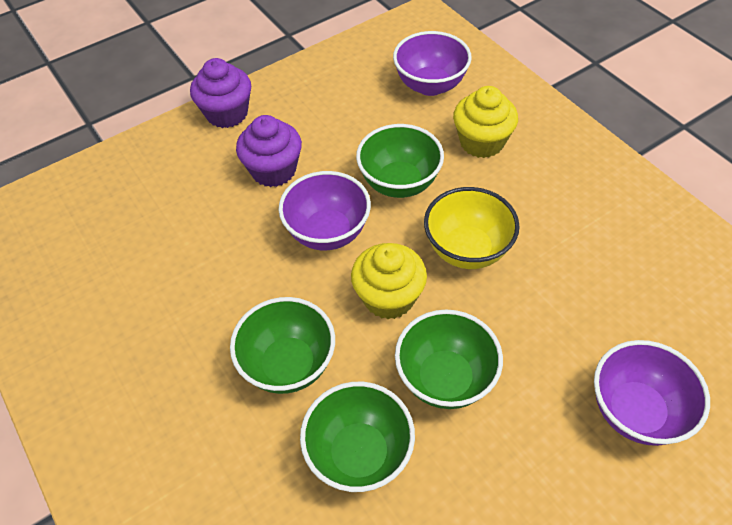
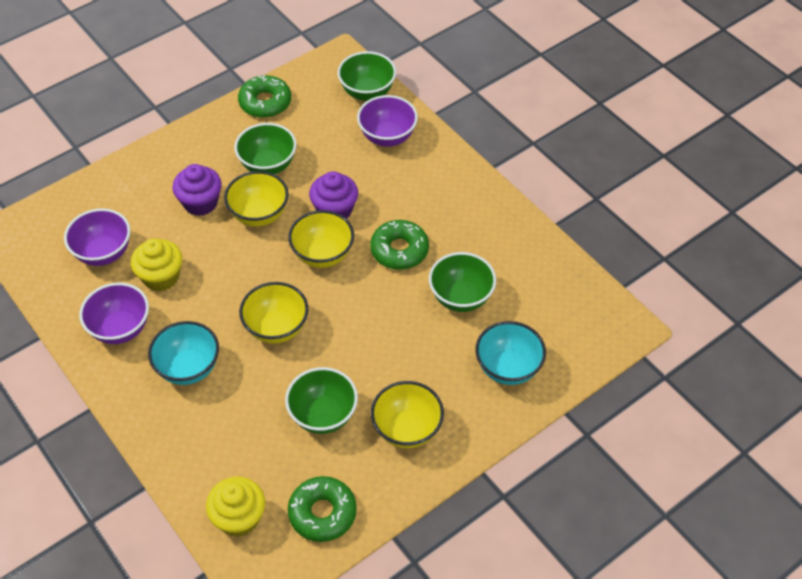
green donut: 0 -> 3
turquoise bowl: 0 -> 2
yellow bowl: 1 -> 4

